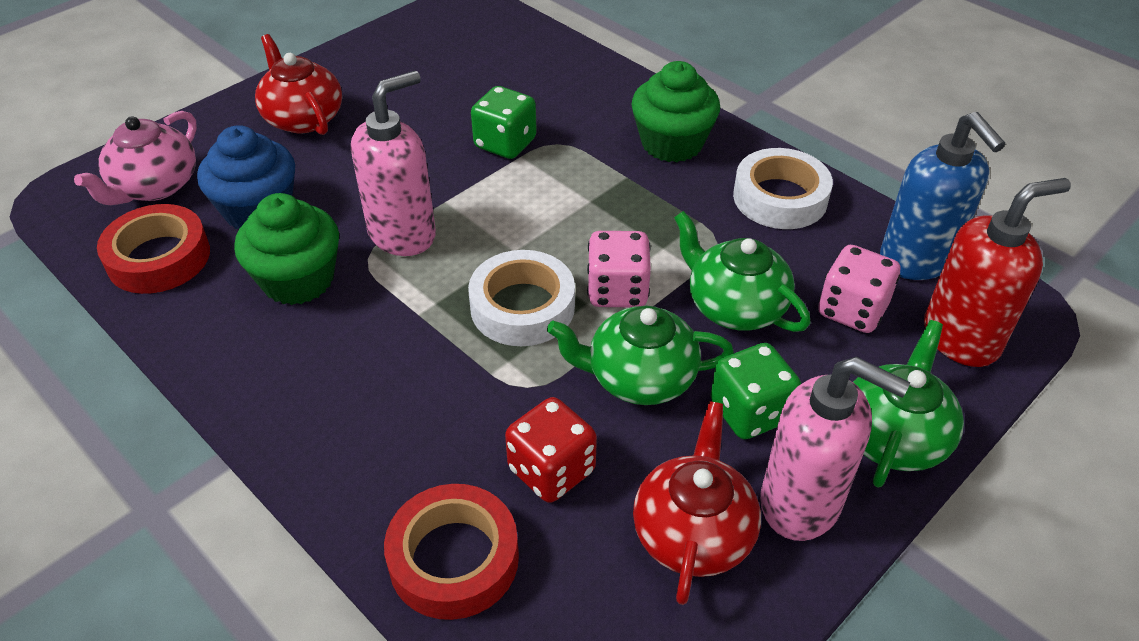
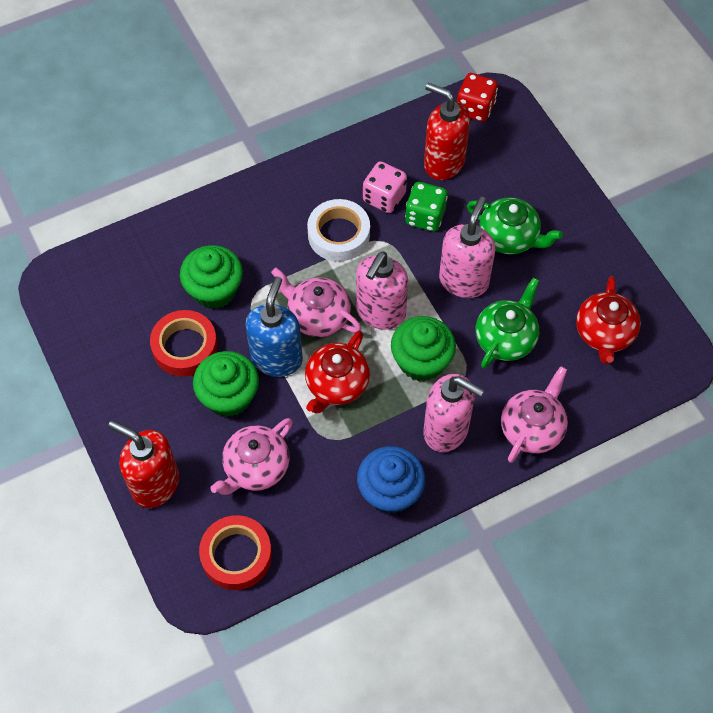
green cupcake: 2 -> 3
green dice: 2 -> 1
green teapot: 3 -> 2
pink dice: 2 -> 1
pink soap dispenser: 2 -> 3
pink teapot: 1 -> 3
red soap dispenser: 1 -> 2
white tape: 2 -> 1

